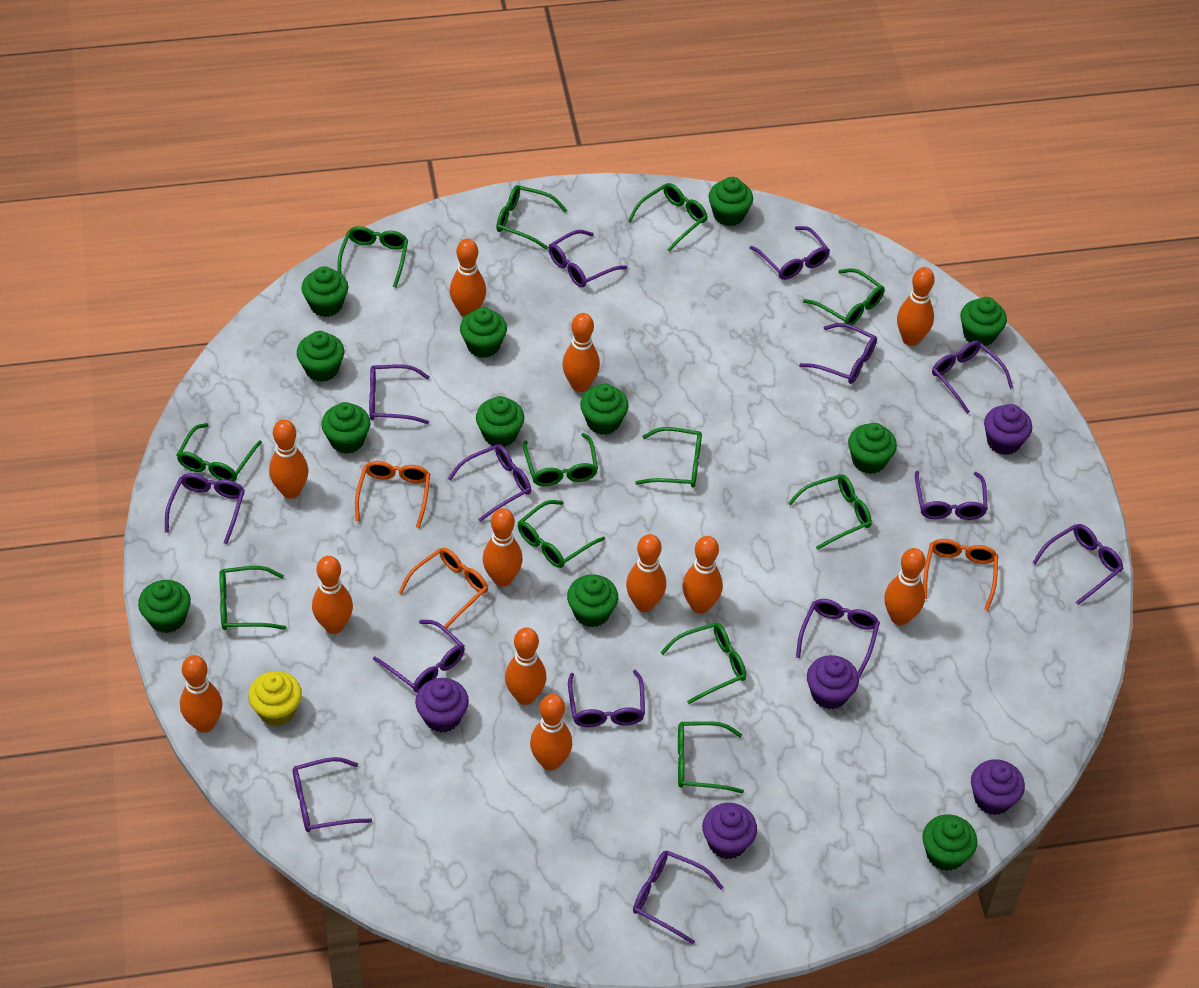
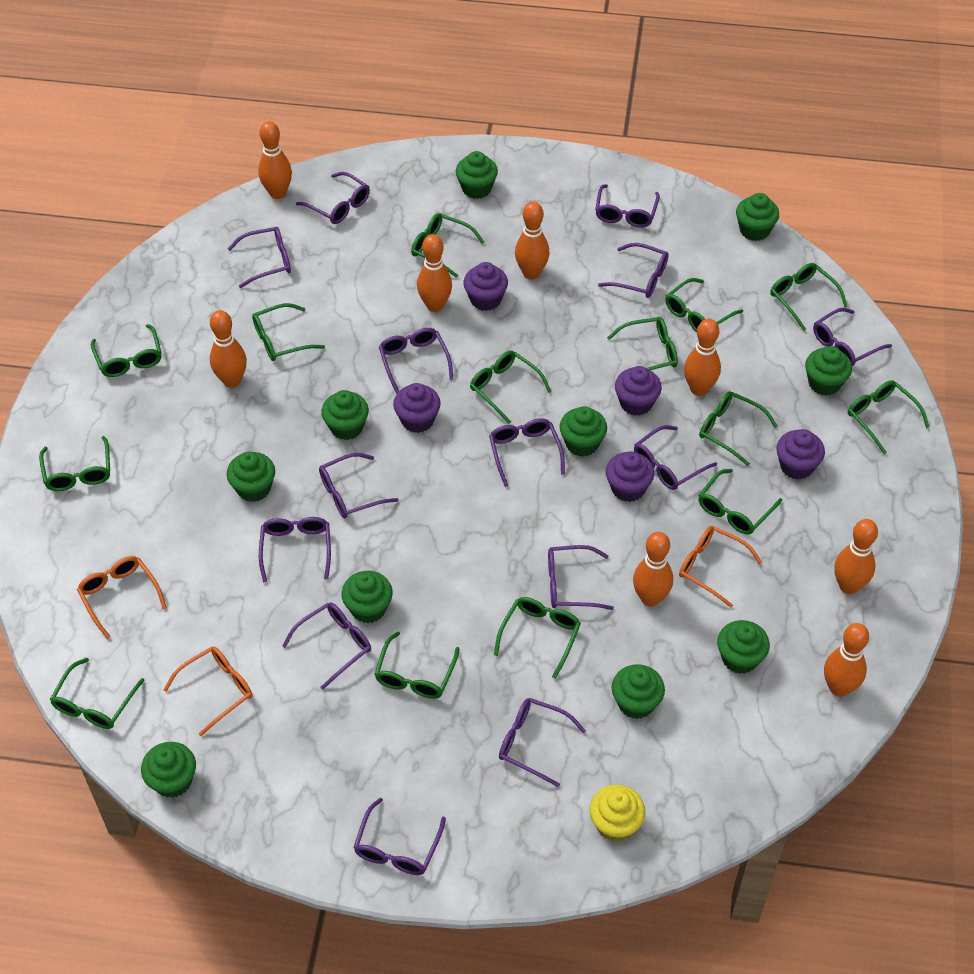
green cupcake: 12 -> 10
green glasses: 12 -> 14
orange bowling pin: 12 -> 8

